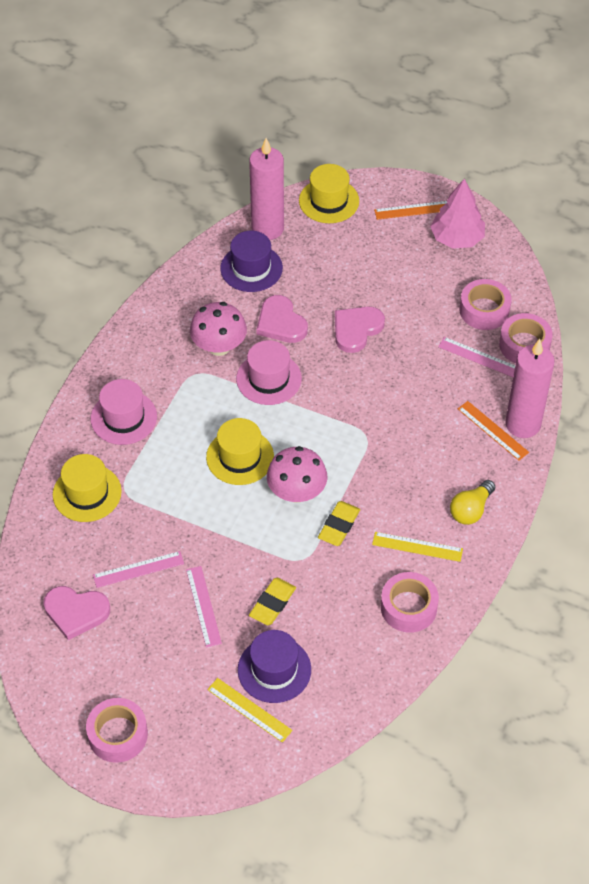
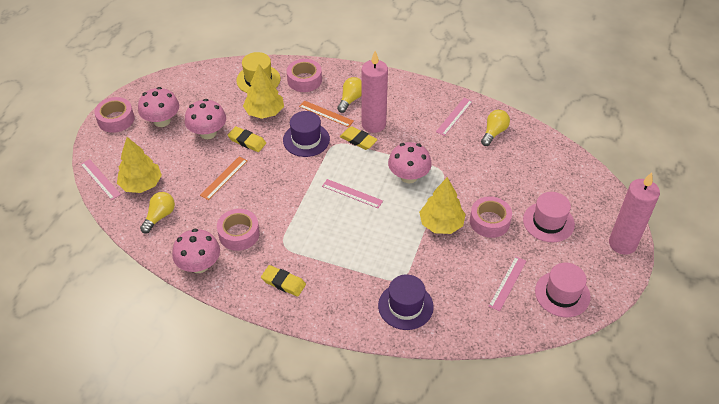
pink heart: 3 -> 0
pink mushroom: 2 -> 4
pink ruler: 3 -> 4
pink tree: 1 -> 0
yellow eraser: 2 -> 3
yellow hat: 3 -> 1
yellow light bulb: 1 -> 3
yellow ruler: 2 -> 0
yellow tree: 0 -> 3

